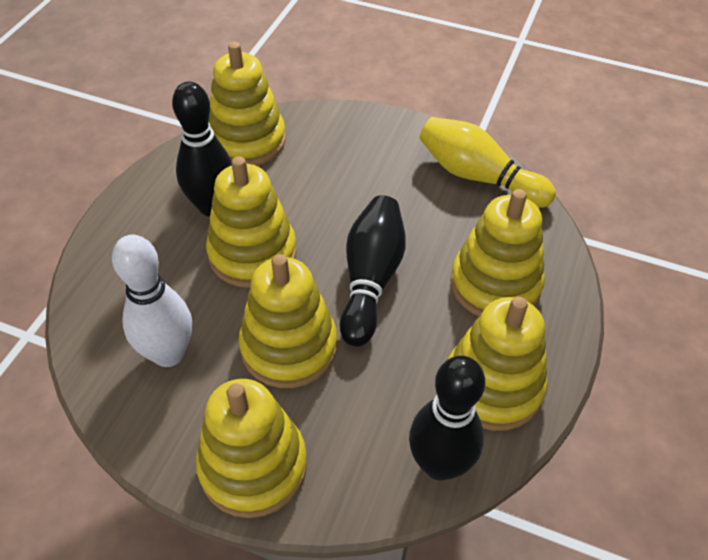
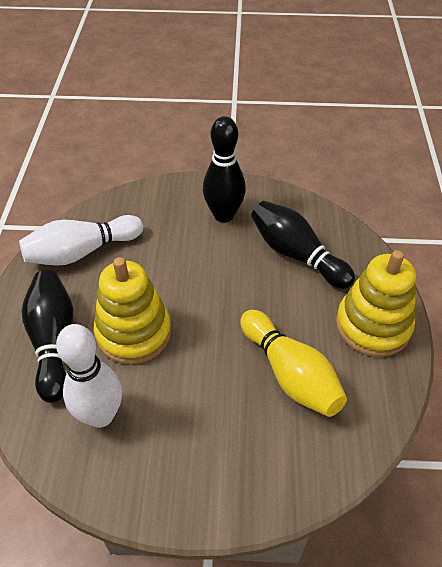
white bowling pin: 1 -> 2
yellow stacking toy: 6 -> 2

